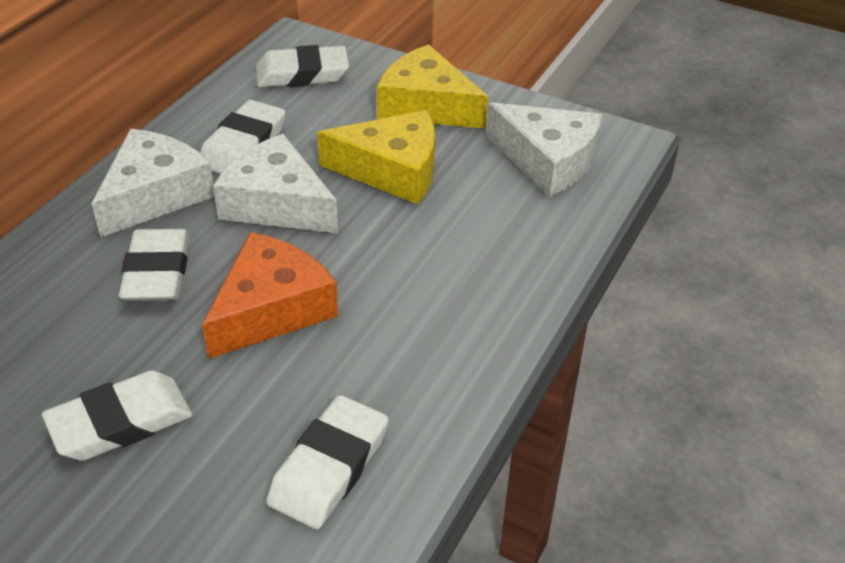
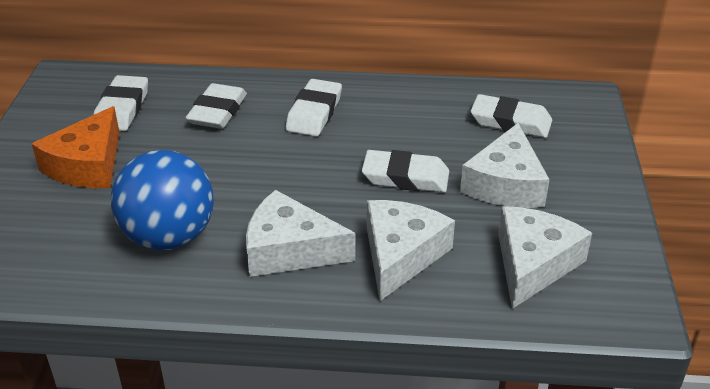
blue ball: 0 -> 1
white cheese: 3 -> 4
yellow cheese: 2 -> 0

